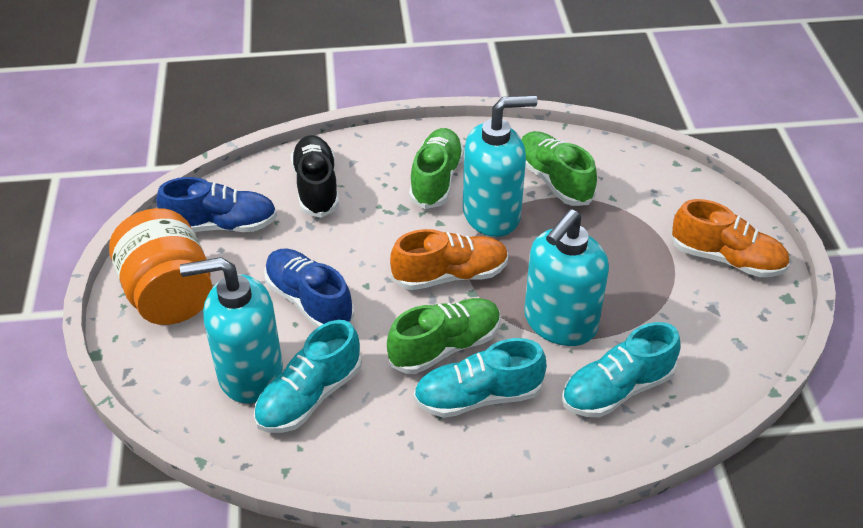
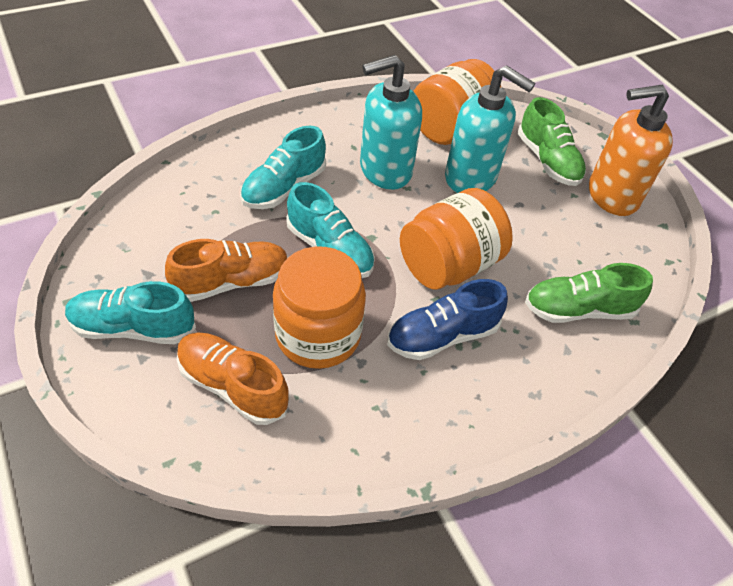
black shoe: 1 -> 0
blue shoe: 2 -> 1
green shoe: 3 -> 2
orange jar: 1 -> 3
orange soap dispenser: 0 -> 1
turquoise soap dispenser: 3 -> 2

